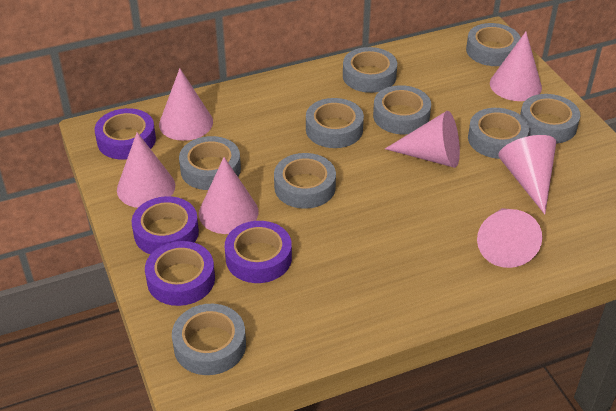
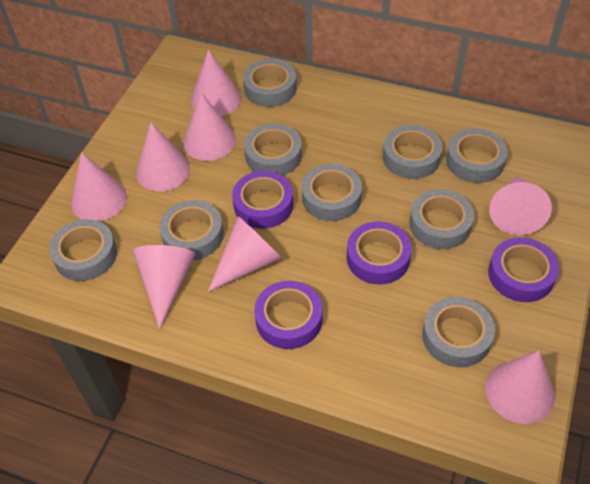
pink cone: 7 -> 8

